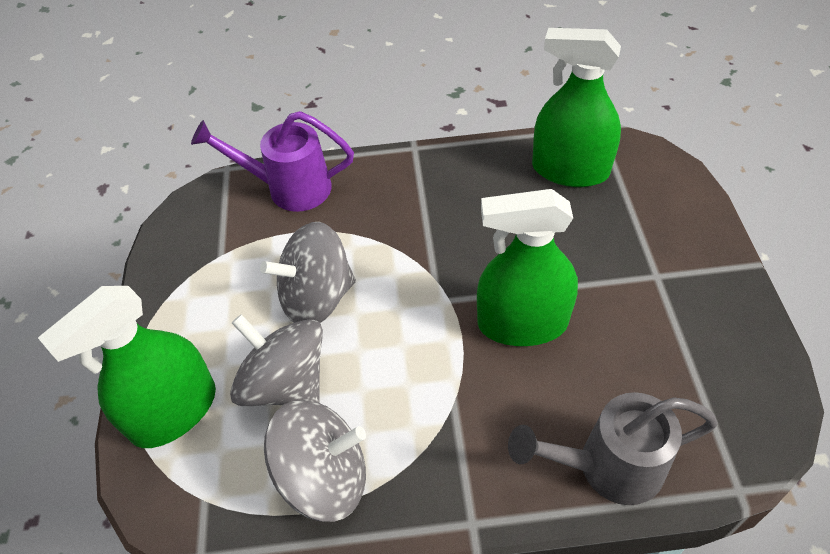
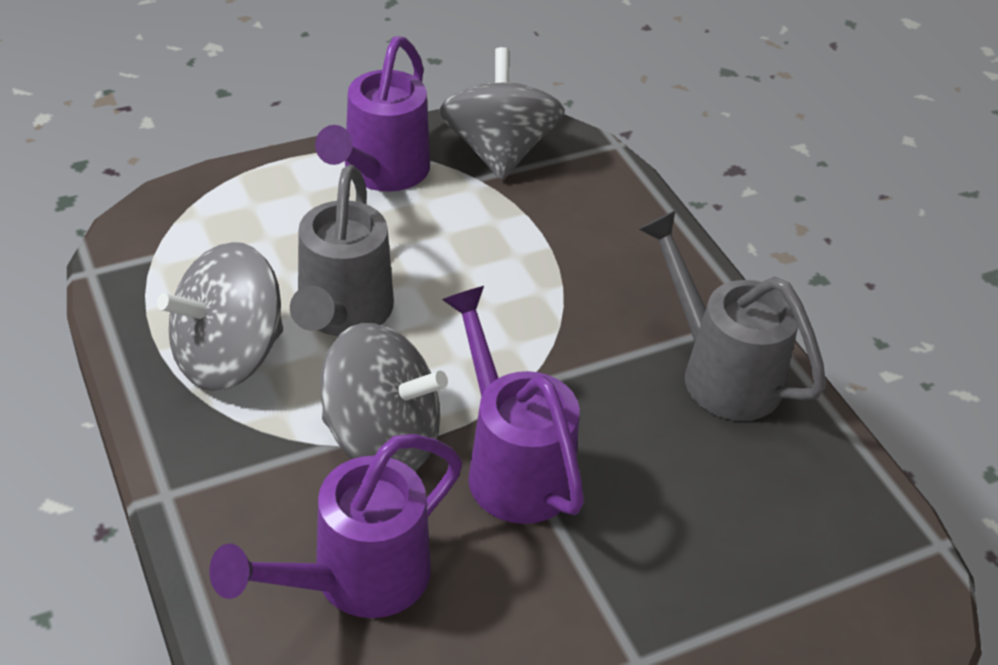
green spray bottle: 3 -> 0
grey watering can: 1 -> 2
purple watering can: 1 -> 3

